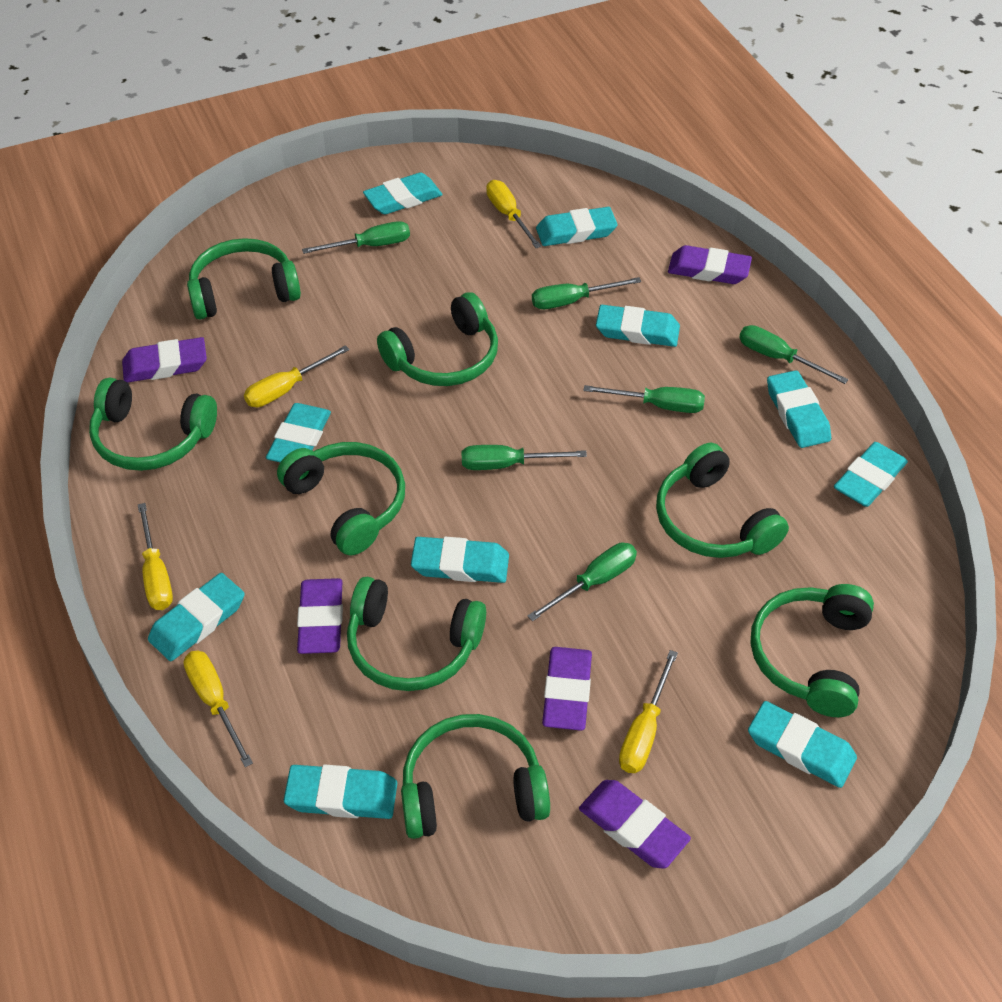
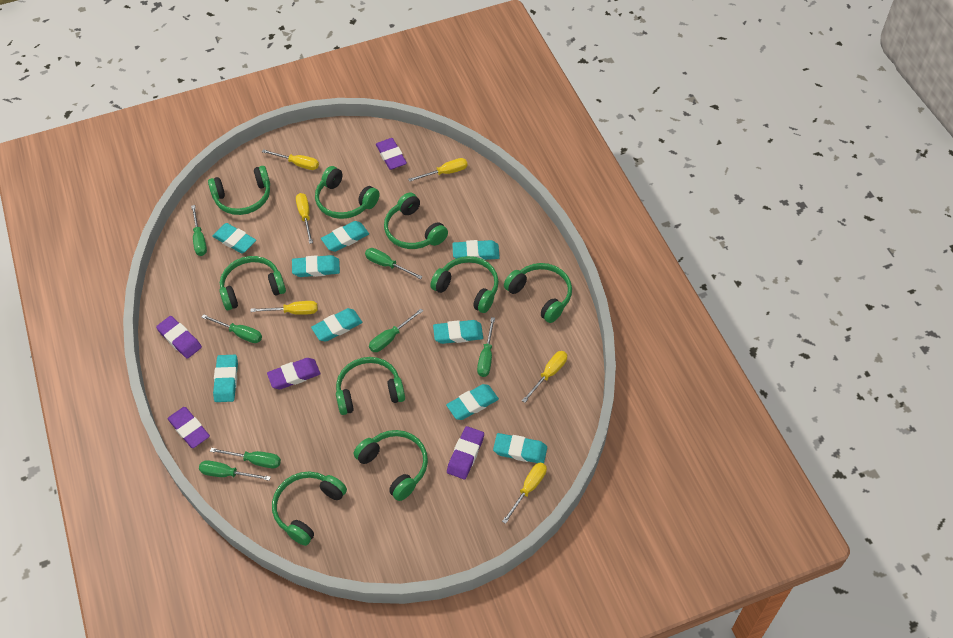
green headphones: 8 -> 9
green screwdriver: 6 -> 7
turquoise eraser: 10 -> 9
yellow screwdriver: 5 -> 6

